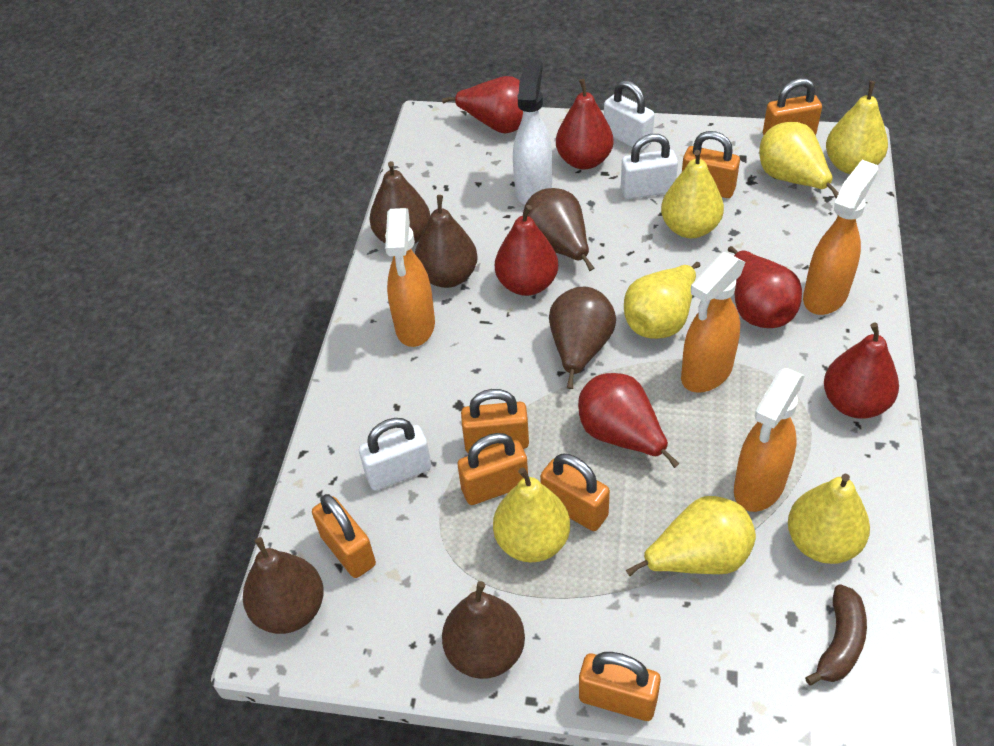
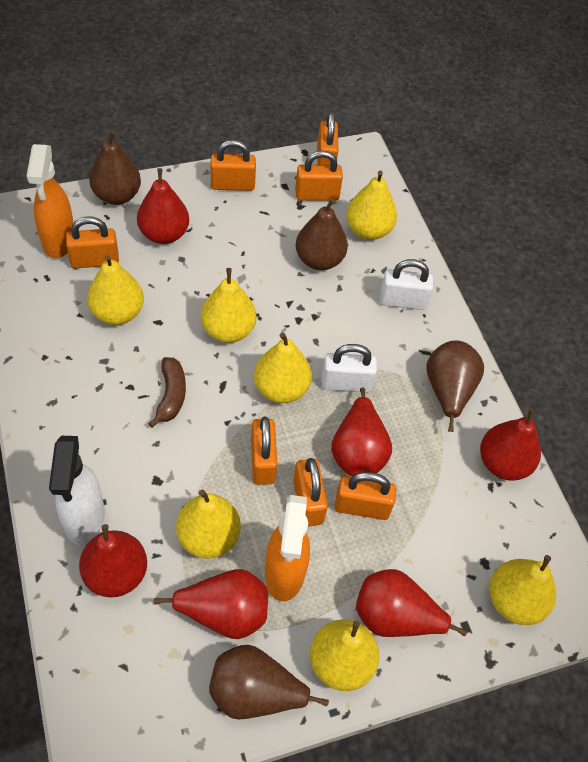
brown pear: 6 -> 4
orange spray bottle: 4 -> 2
white padlock: 3 -> 2

